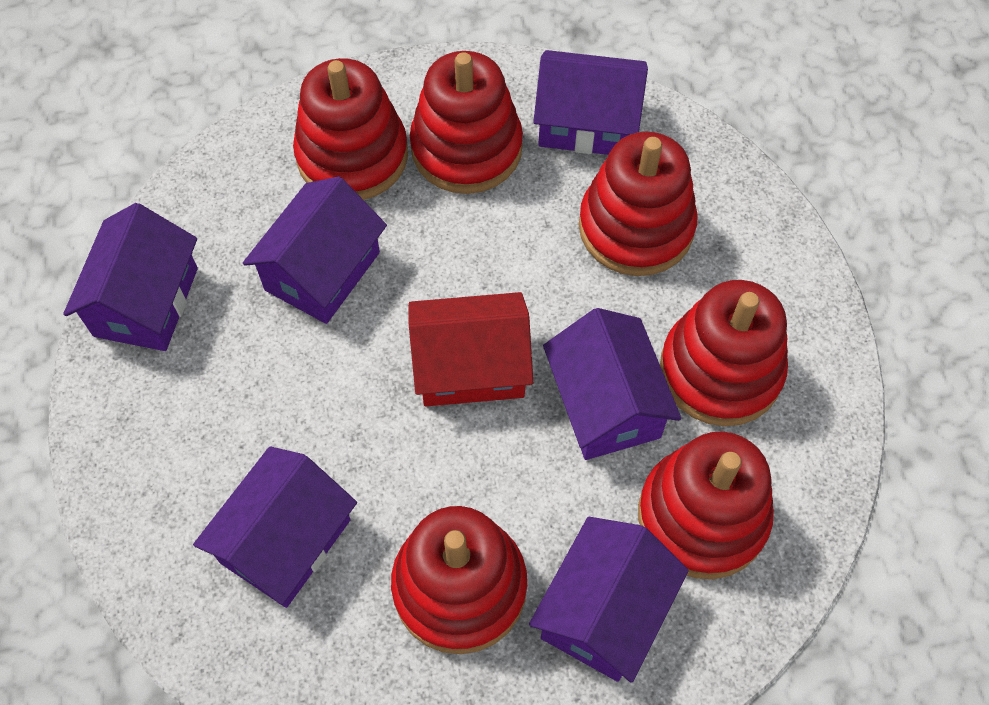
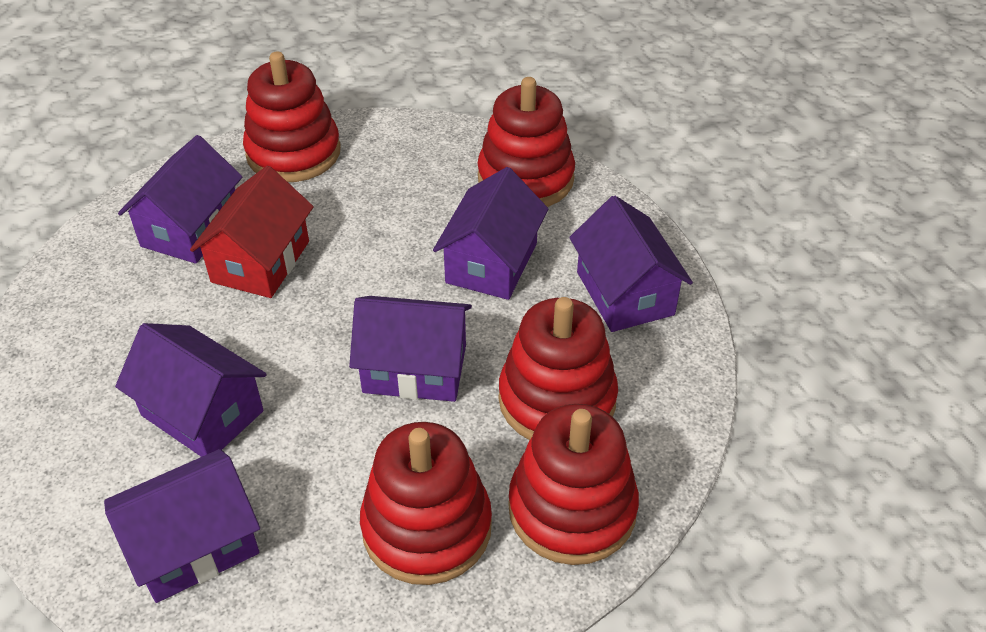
red stacking toy: 6 -> 5

